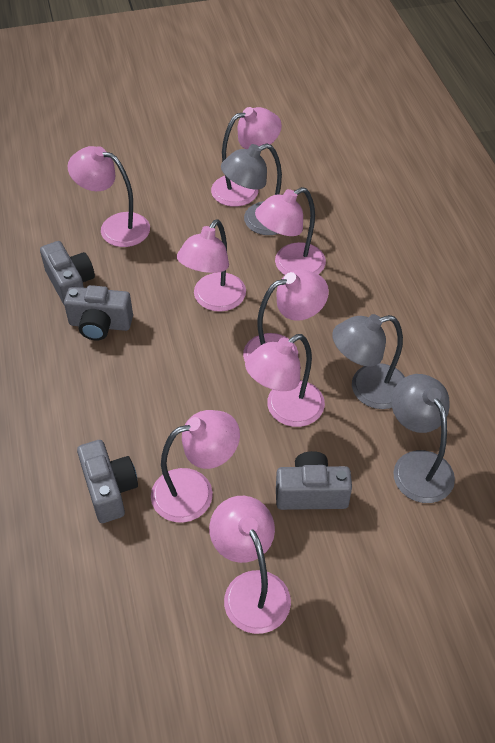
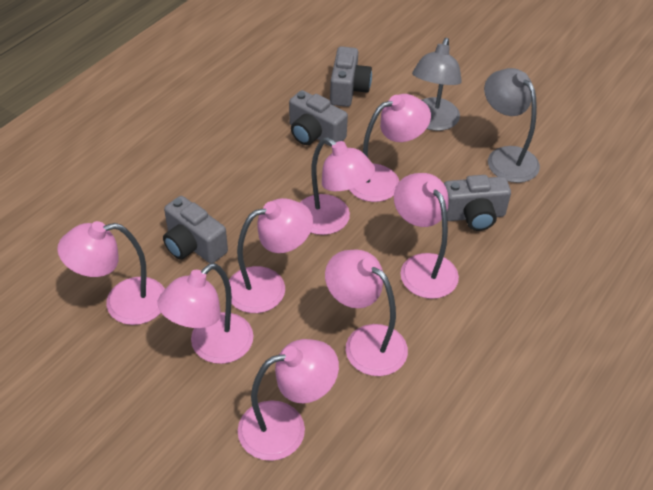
grey lamp: 3 -> 2

